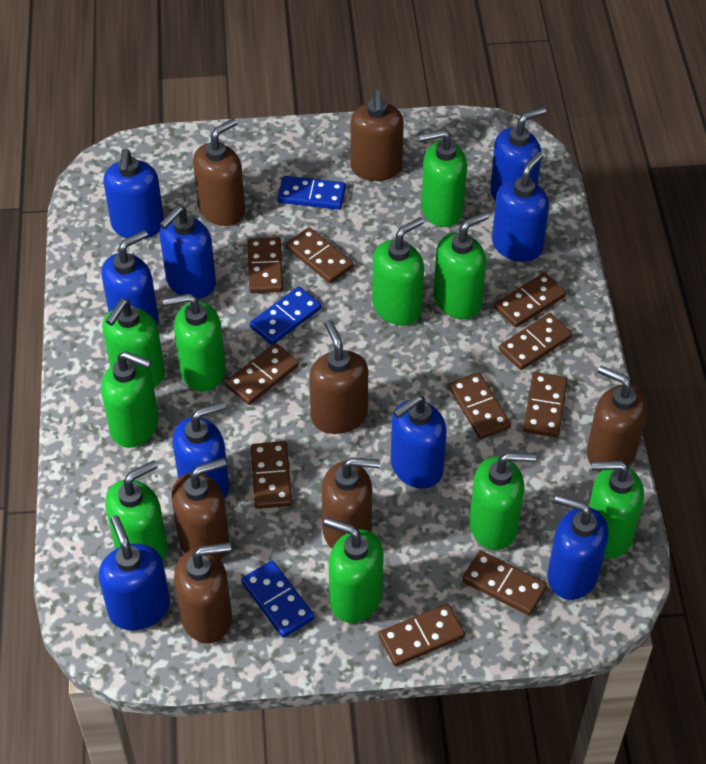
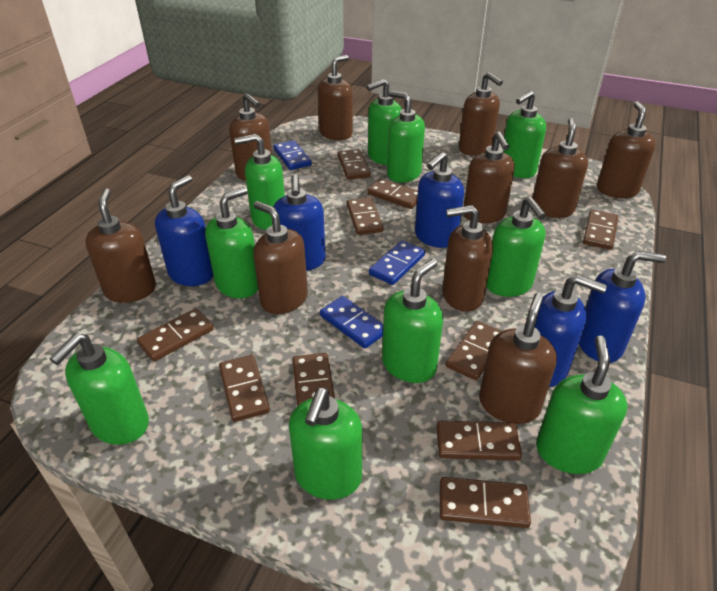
blue soap dispenser: 9 -> 5
brown soap dispenser: 7 -> 10

